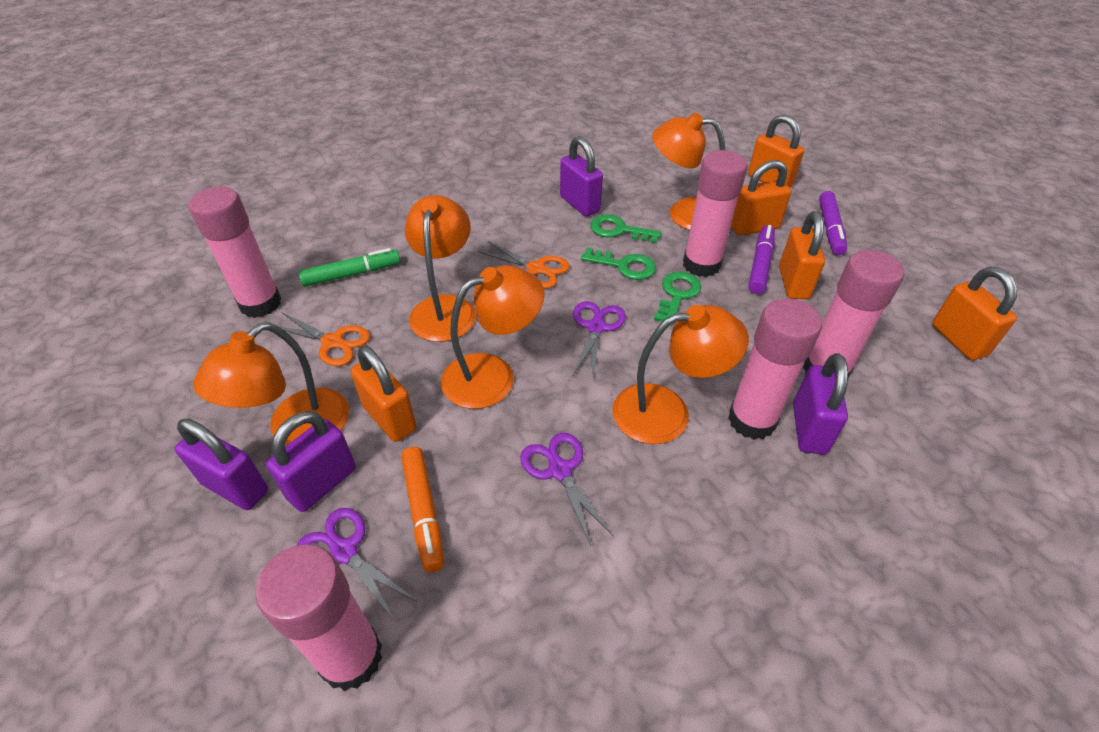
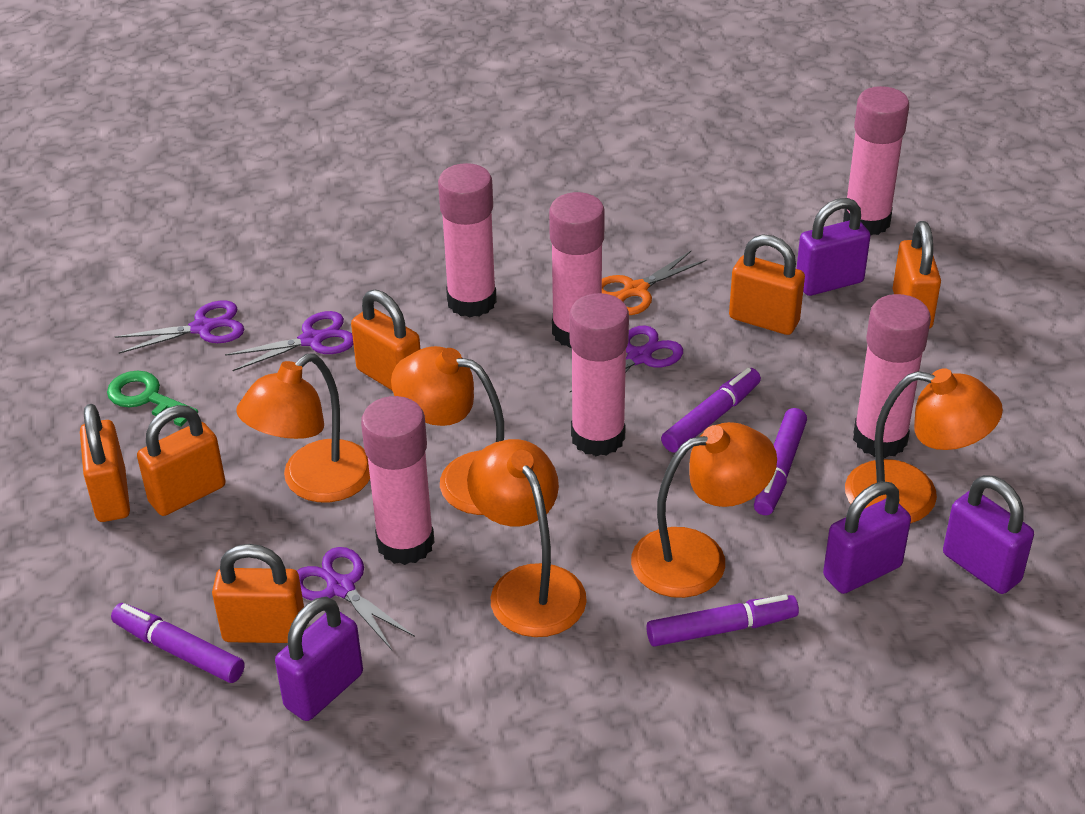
green key: 3 -> 1
green marker: 1 -> 0
orange marker: 1 -> 0
orange padlock: 5 -> 6
orange scissors: 2 -> 1
pink glue stick: 5 -> 6
purple marker: 2 -> 4
purple scissors: 3 -> 4

